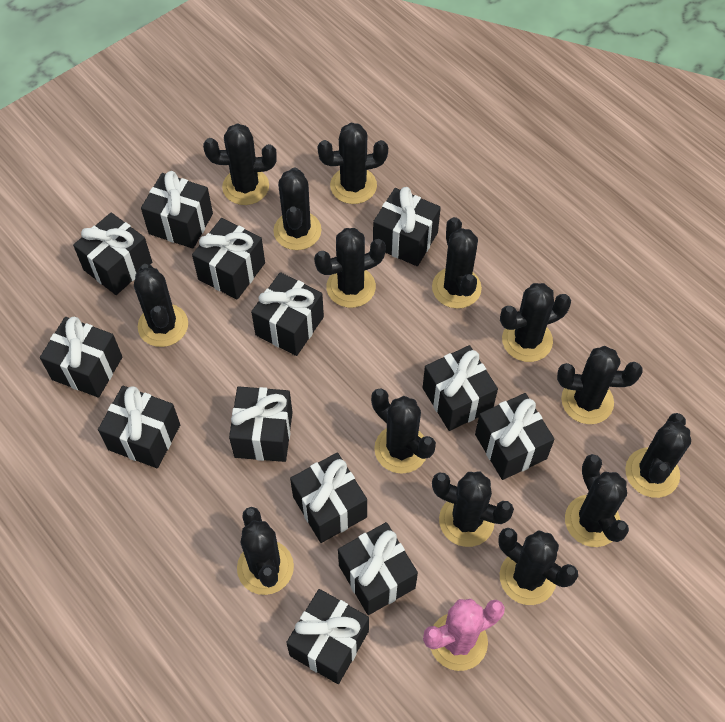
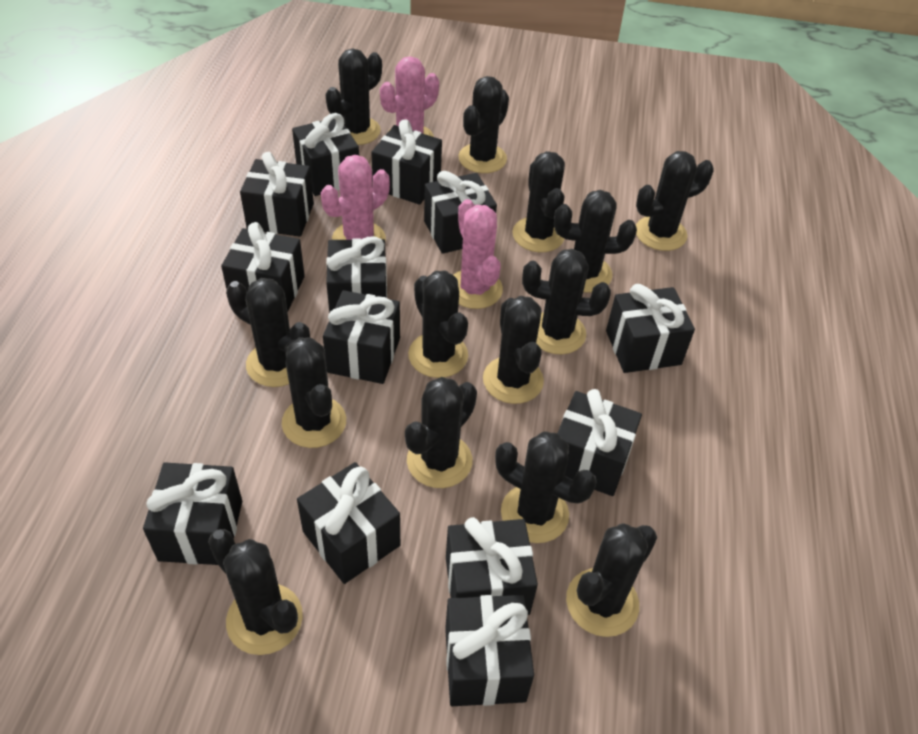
pink cactus: 1 -> 3

